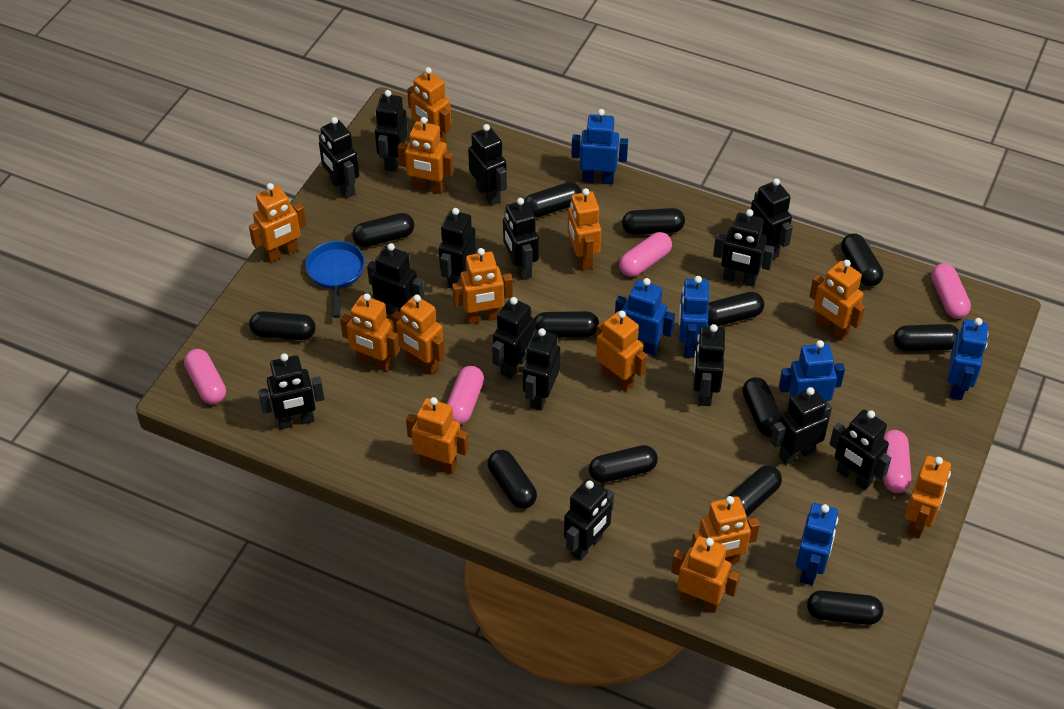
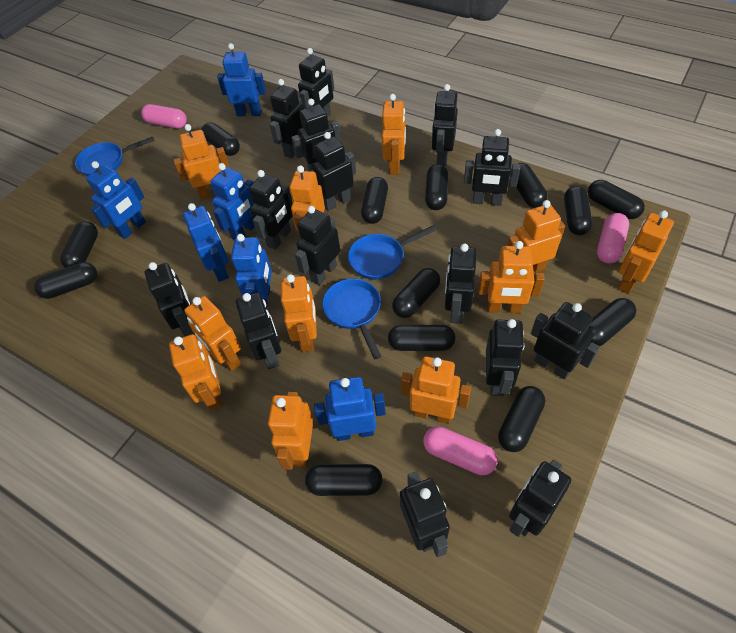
blue pan: 1 -> 3
orange robot: 13 -> 11
pink capsule: 5 -> 3

